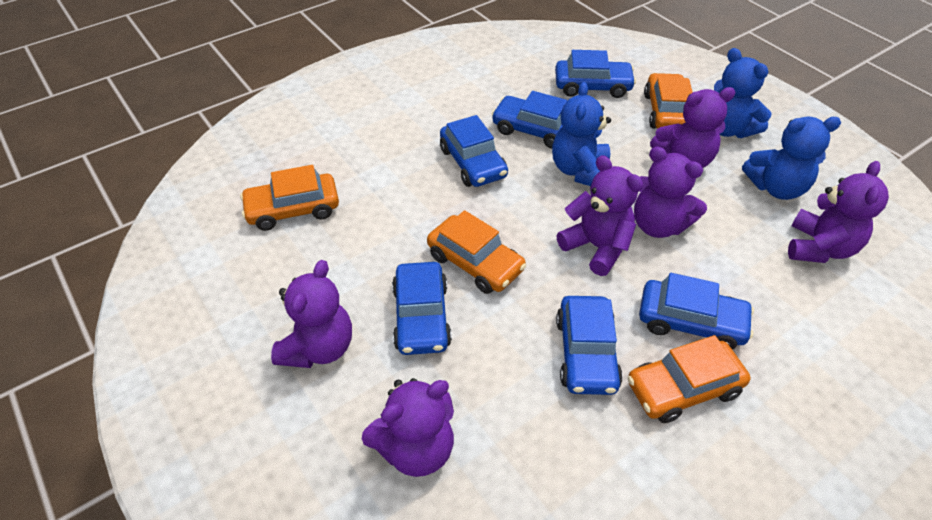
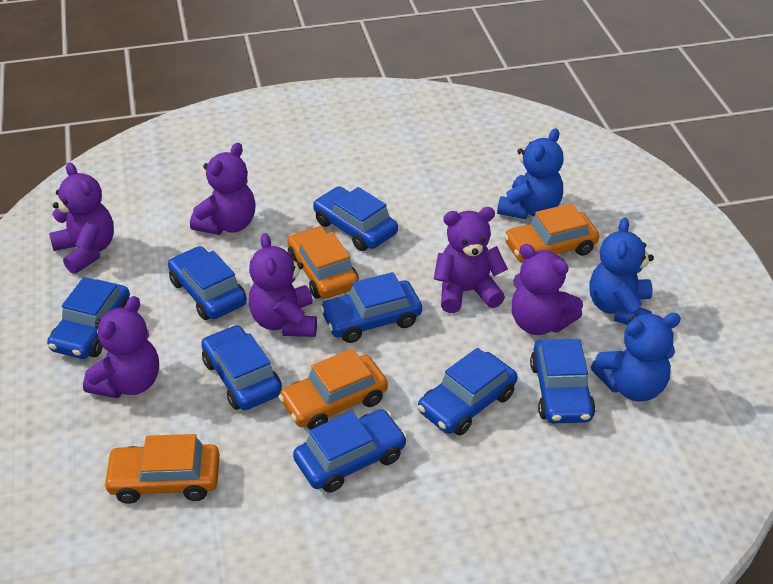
blue car: 6 -> 8

